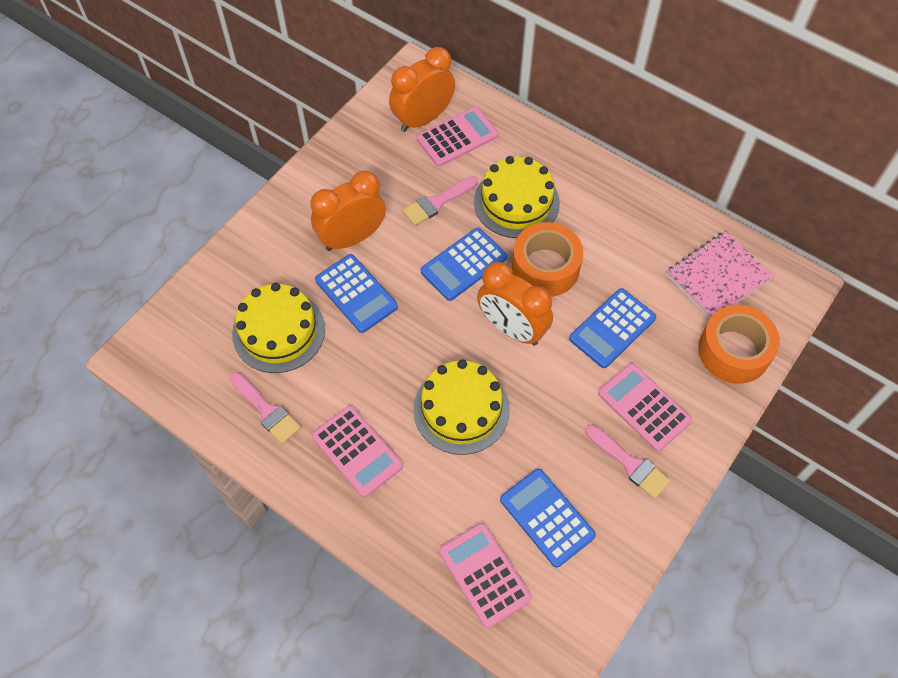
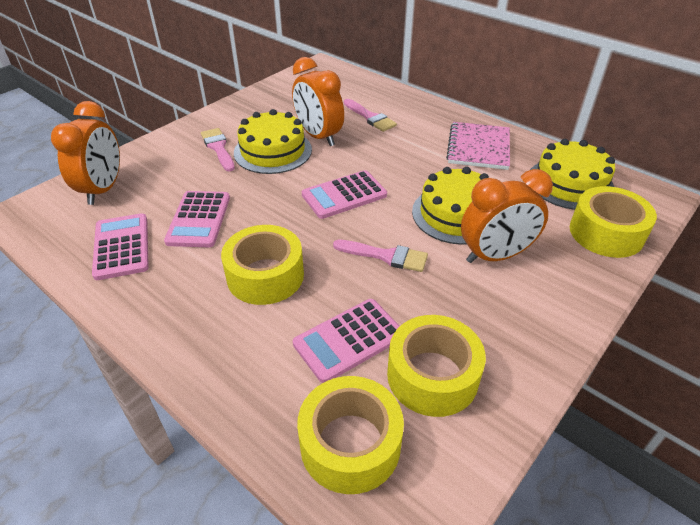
blue calculator: 4 -> 0
orange tape: 2 -> 0
yellow tape: 0 -> 4

